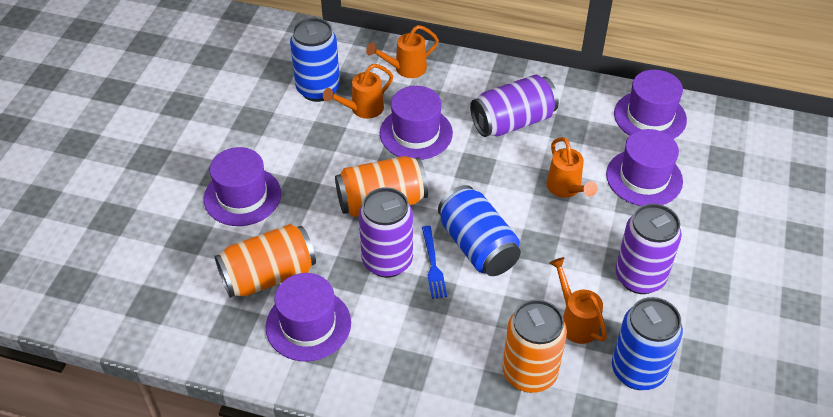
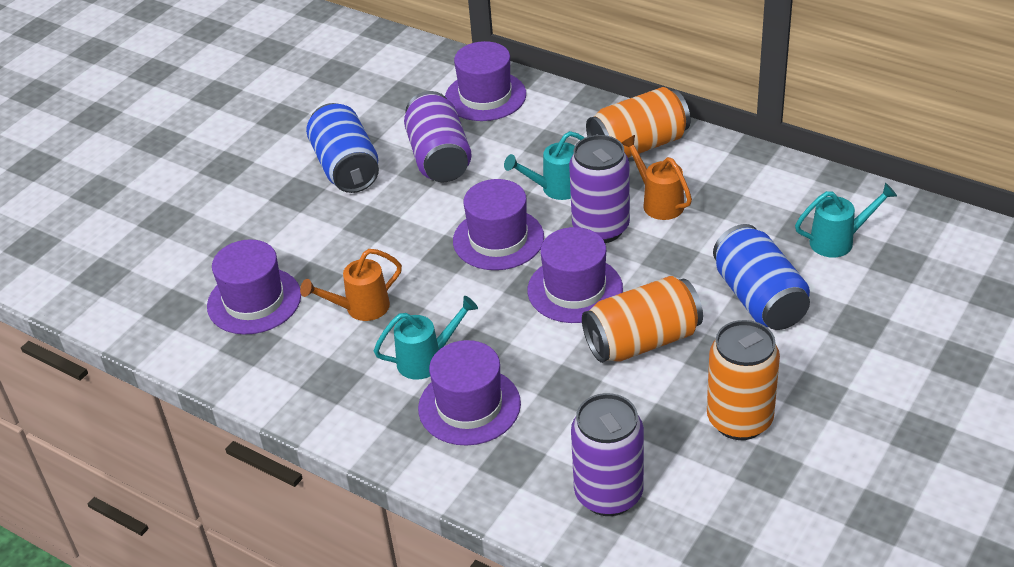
blue can: 3 -> 2
blue fork: 1 -> 0
orange watering can: 4 -> 2
turquoise watering can: 0 -> 3

